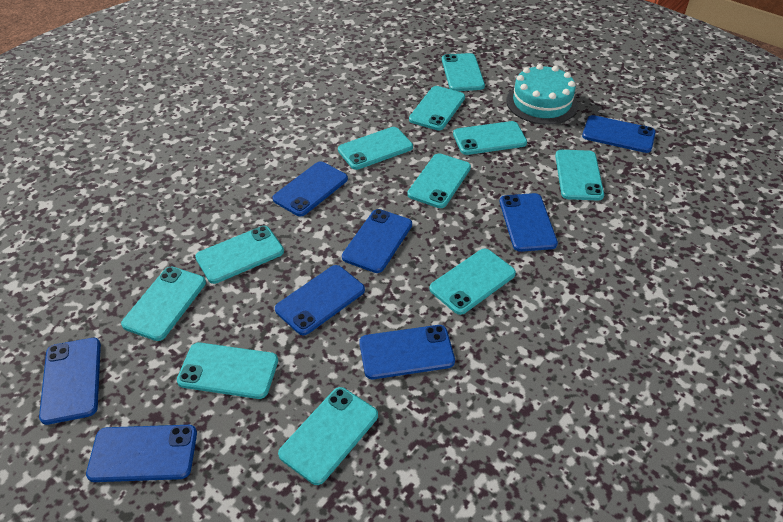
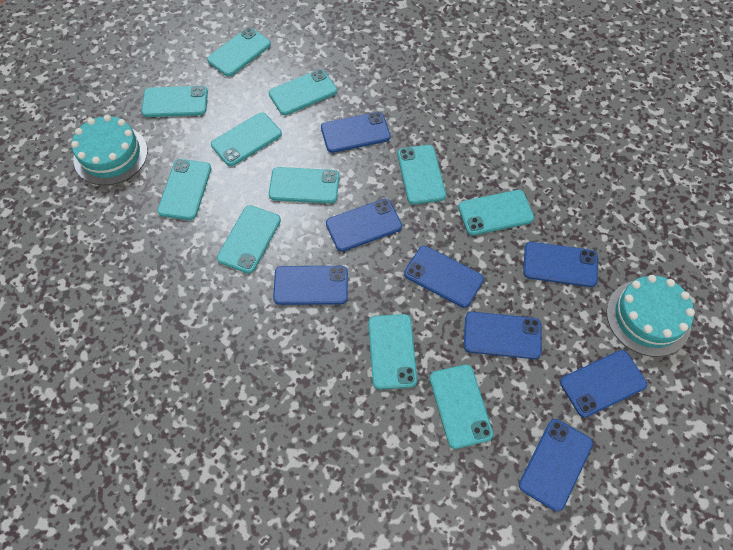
turquoise cake: 1 -> 2

